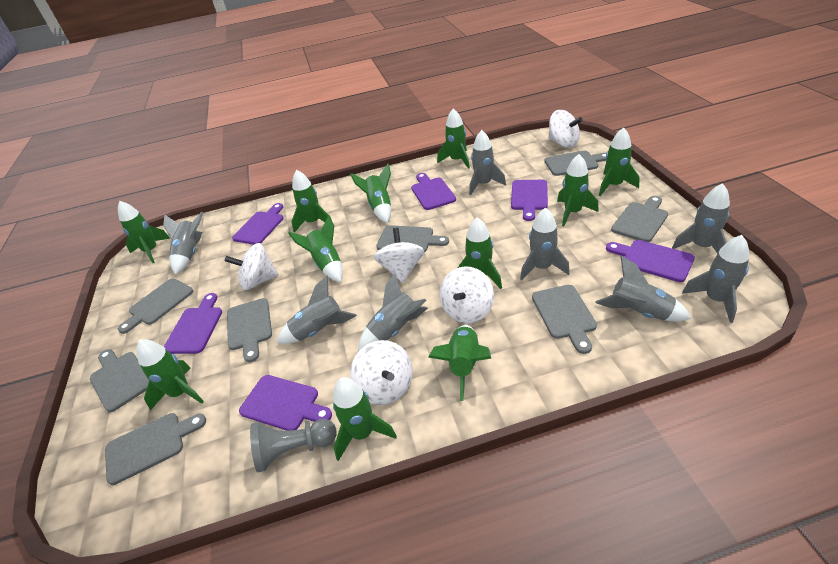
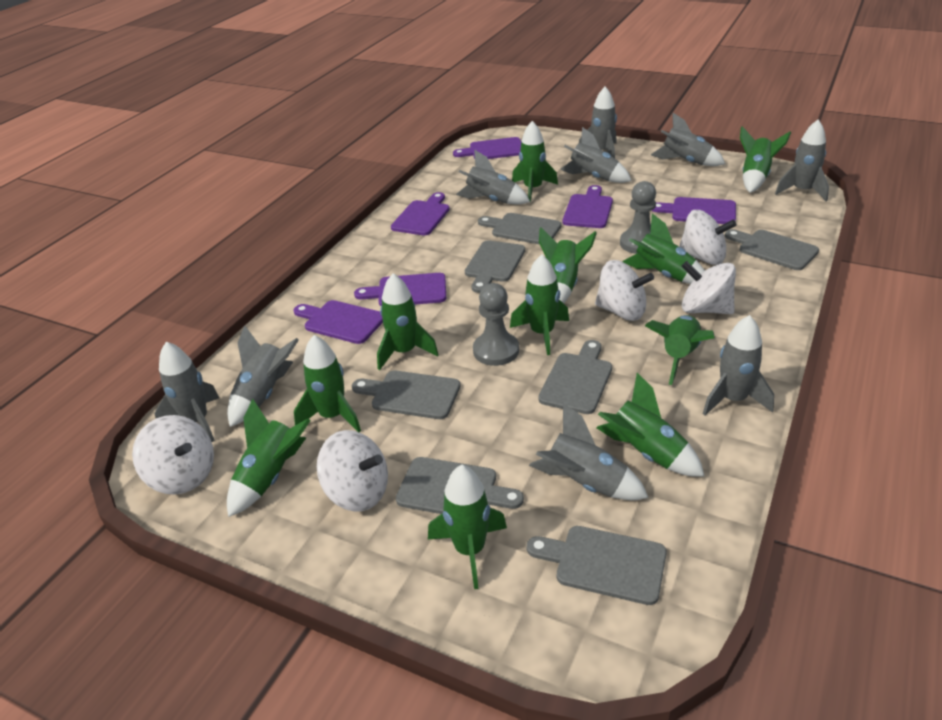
grey cutting board: 8 -> 7
grey pawn: 1 -> 2
grey rocket: 8 -> 9

